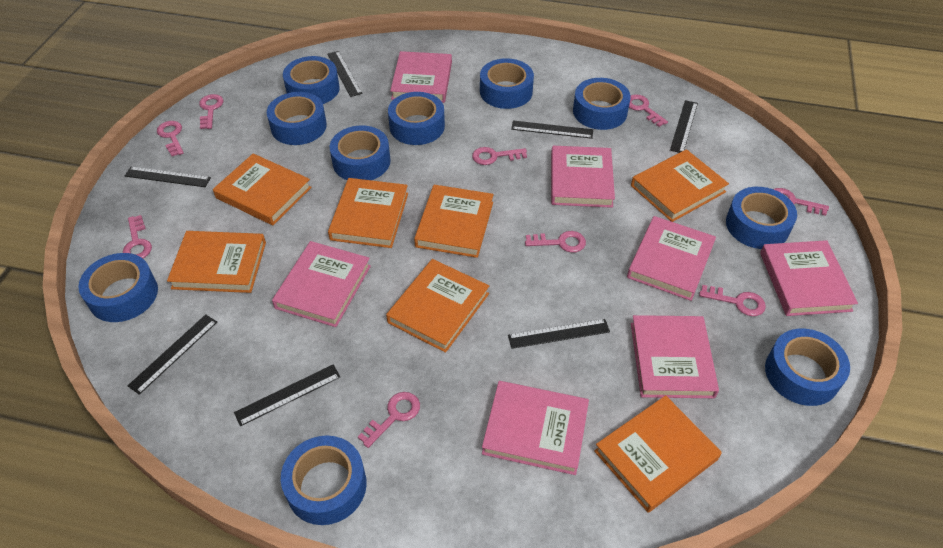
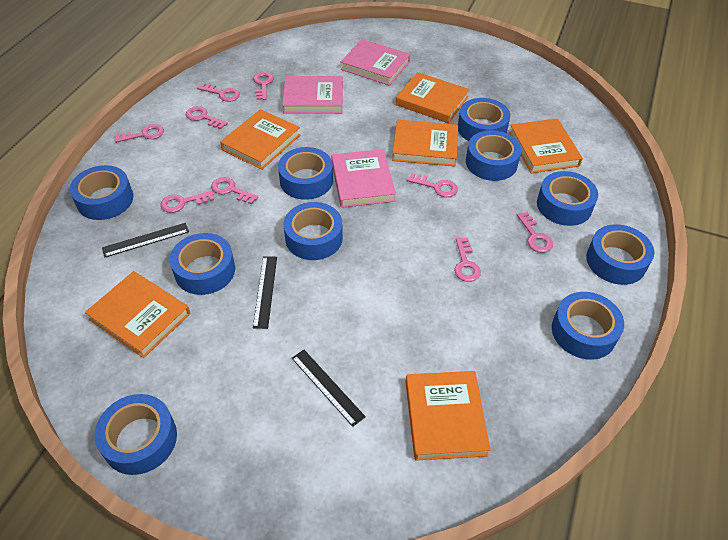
black ruler: 7 -> 3
orange book: 7 -> 6
pink book: 7 -> 3

